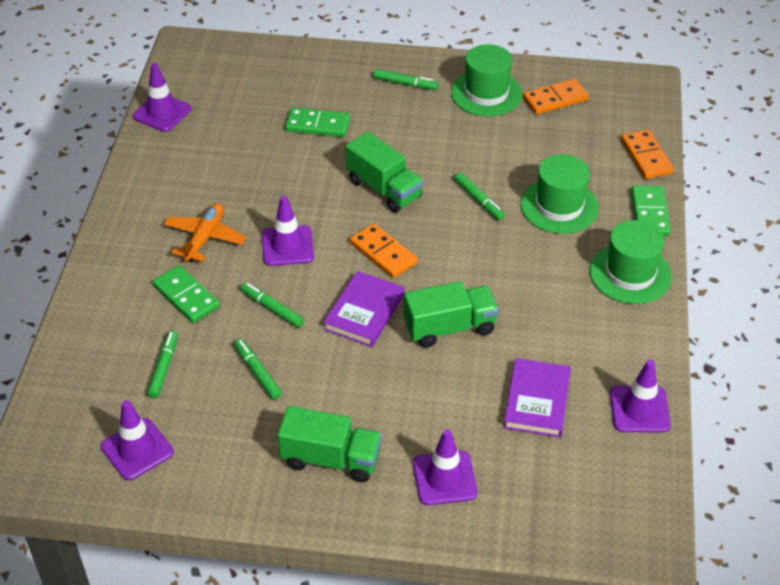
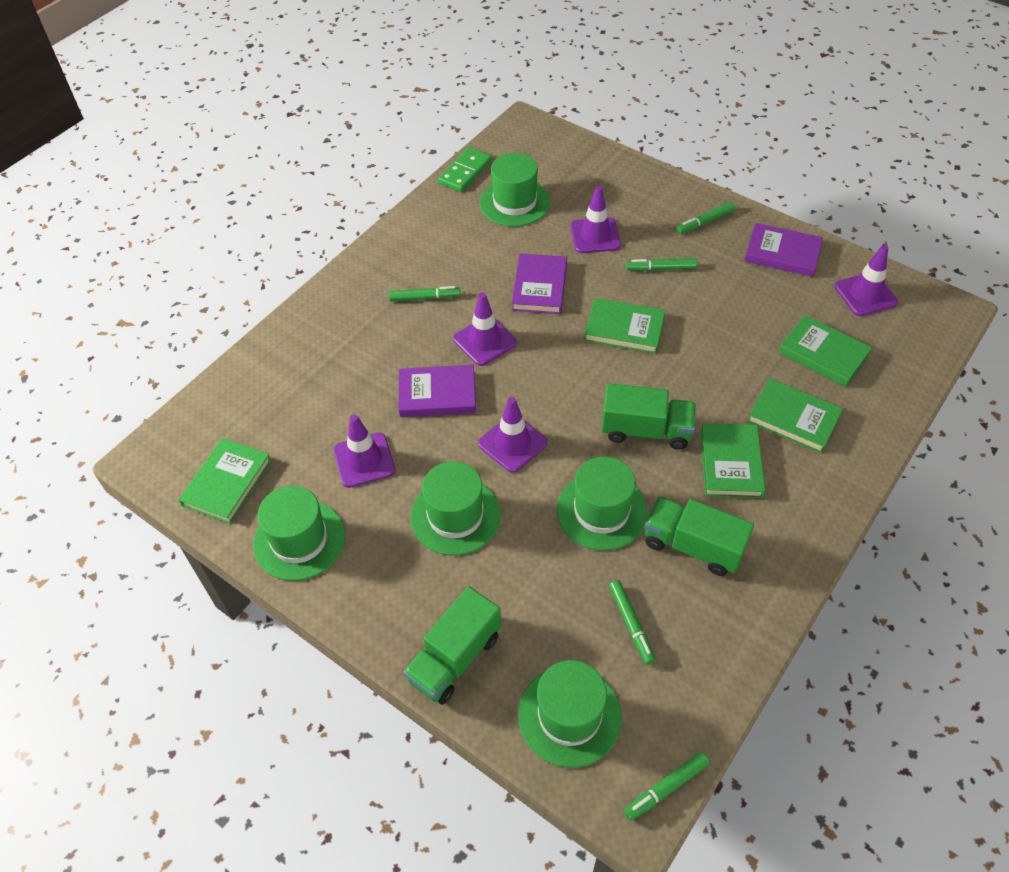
green book: 0 -> 5
green domino: 3 -> 1
green hat: 3 -> 5
orange domino: 3 -> 0
orange plane: 1 -> 0
purple book: 2 -> 3

